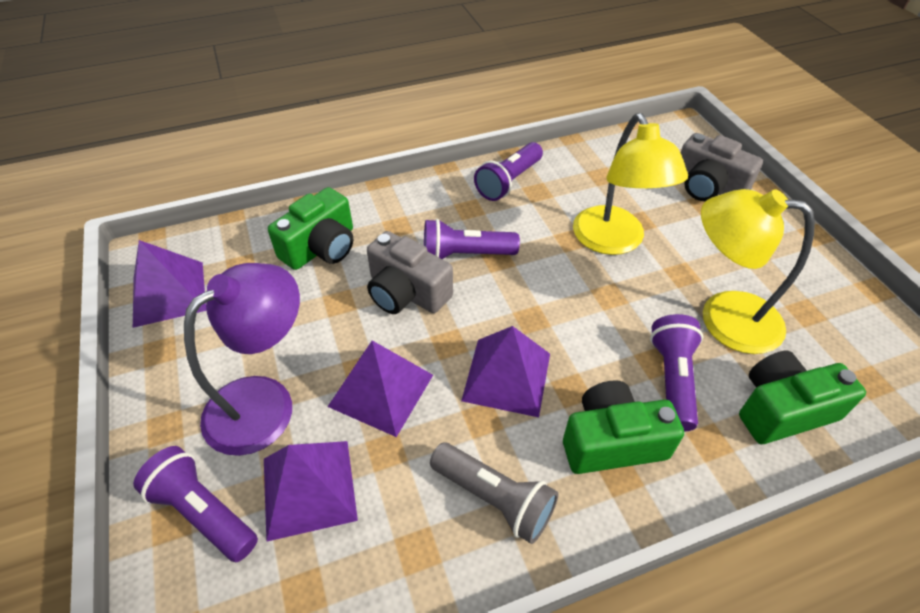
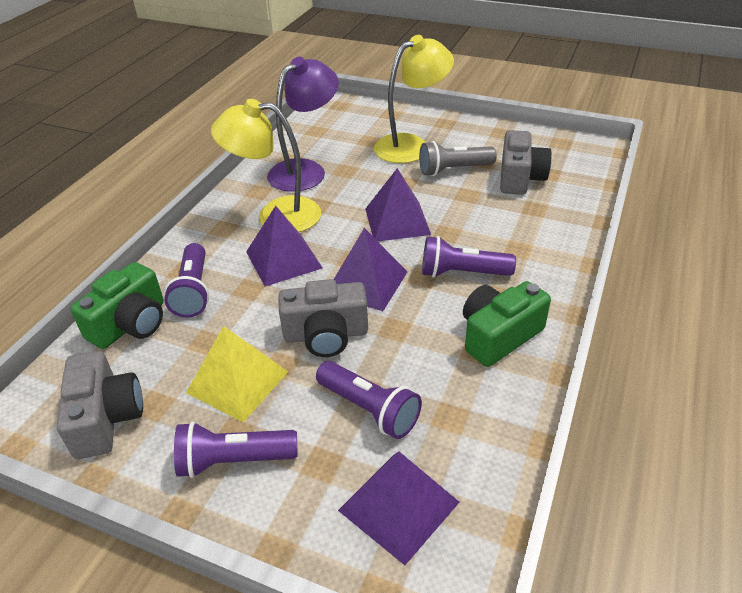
green camera: 3 -> 2
grey camera: 2 -> 3
yellow pyramid: 0 -> 1

